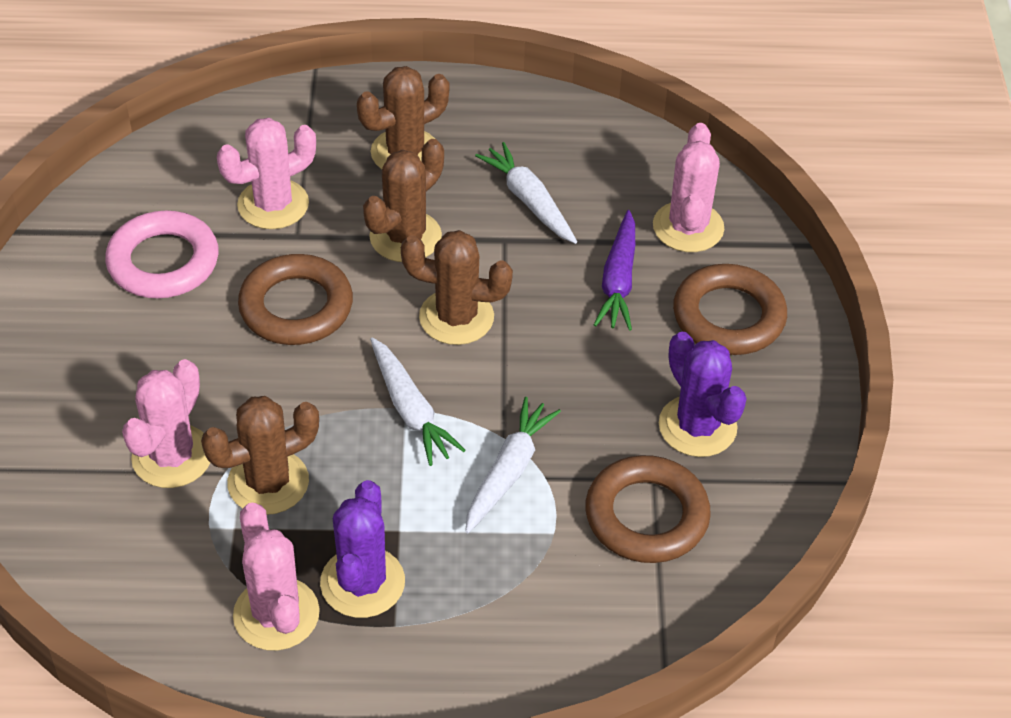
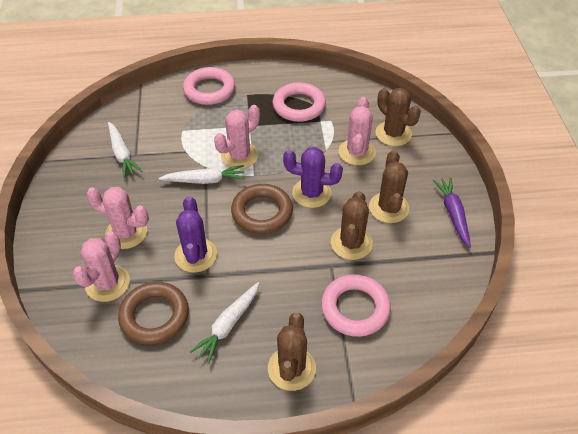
brown ring: 3 -> 2
pink ring: 1 -> 3

